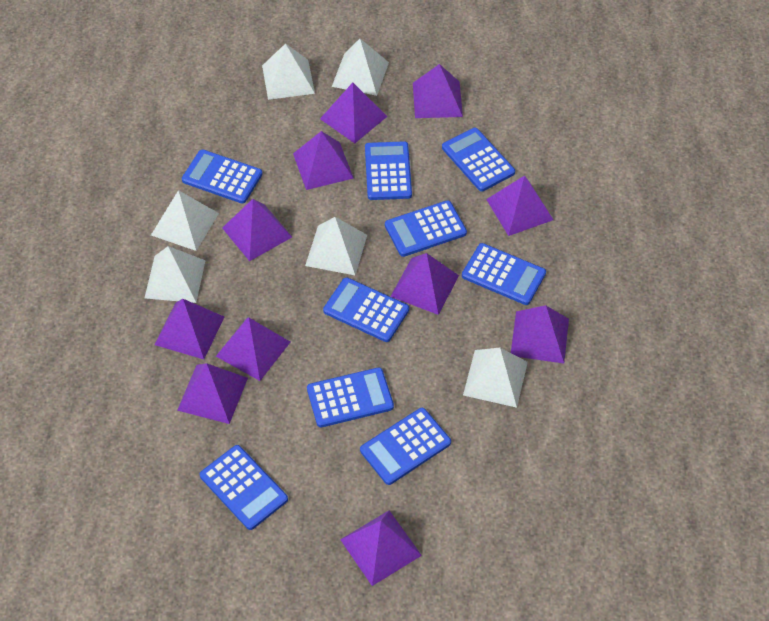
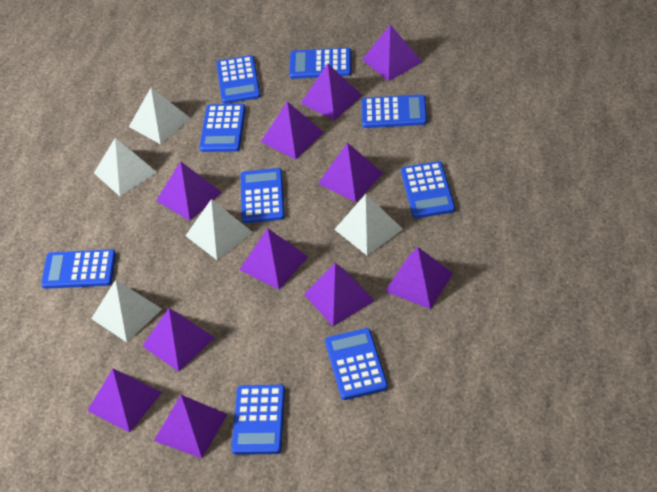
white pyramid: 6 -> 5

